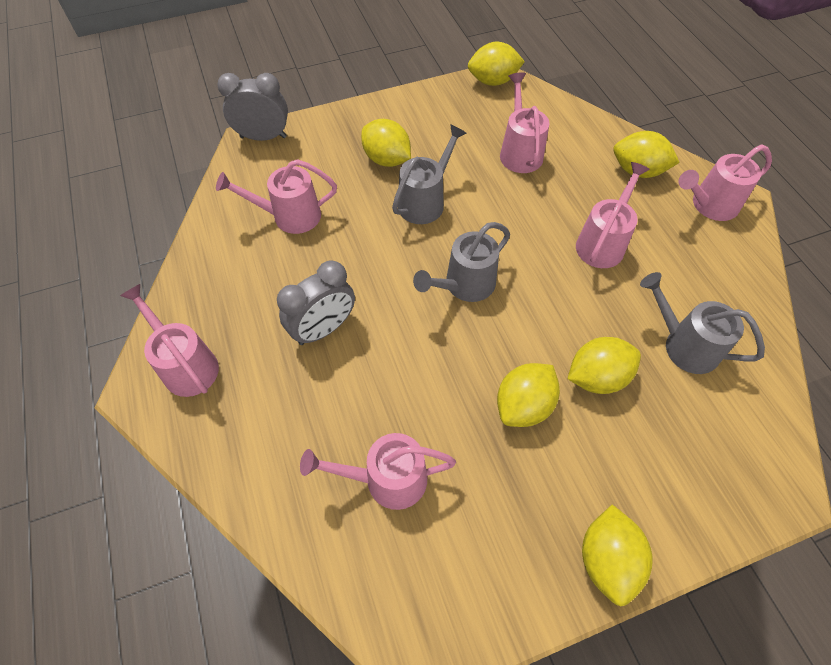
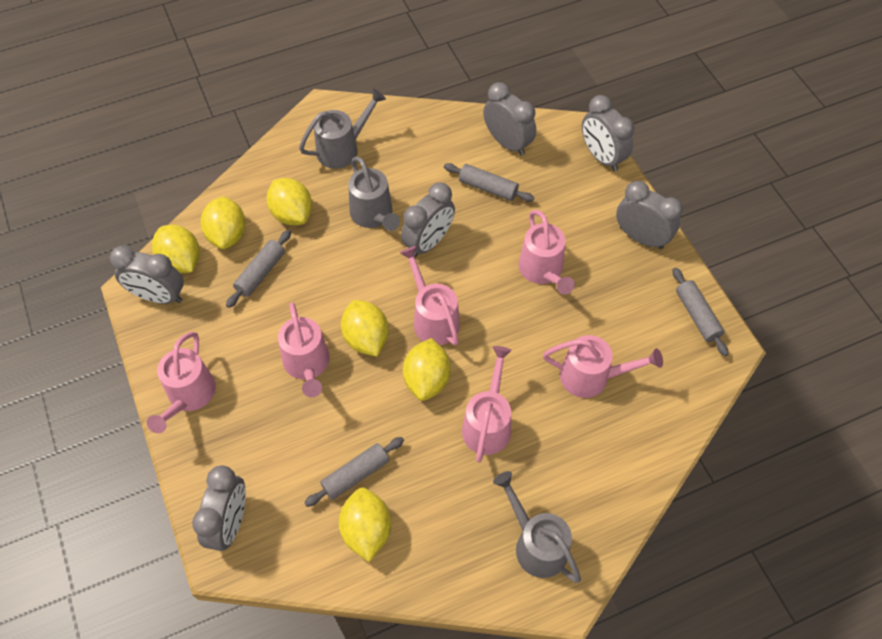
grey clock: 2 -> 6
grey rolling pin: 0 -> 4

